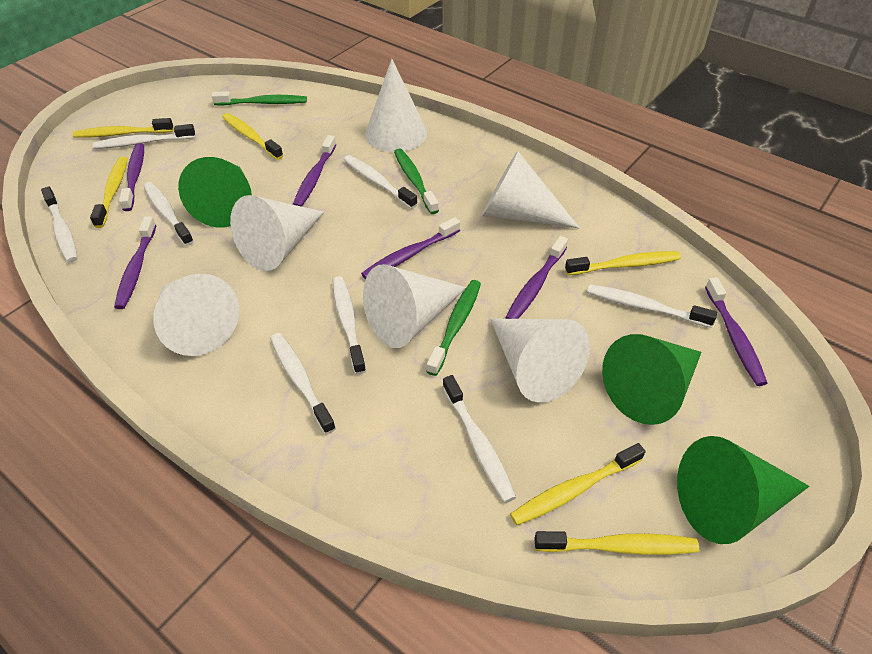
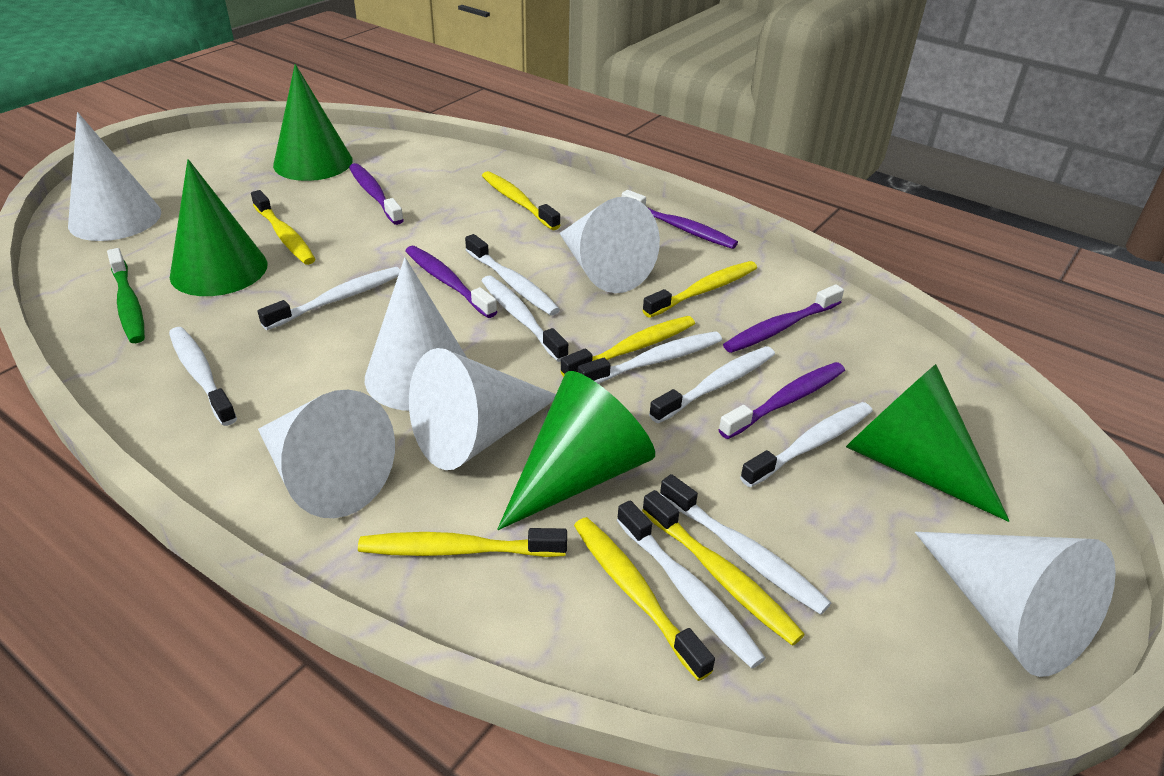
green cone: 3 -> 4
green toothbrush: 3 -> 1
purple toothbrush: 6 -> 5
white toothbrush: 8 -> 9
yellow toothbrush: 6 -> 7

